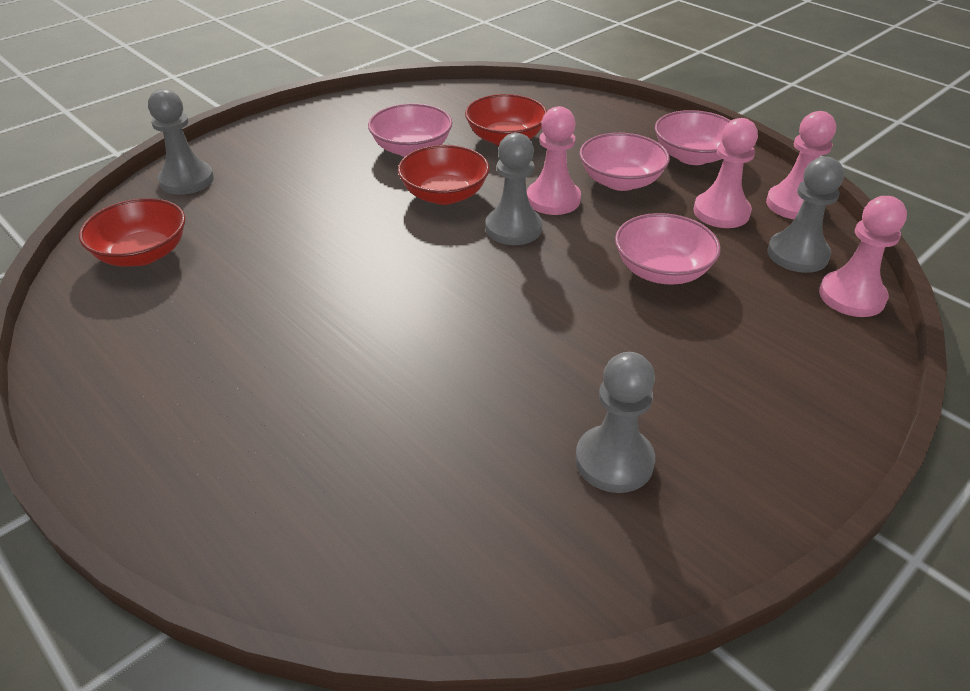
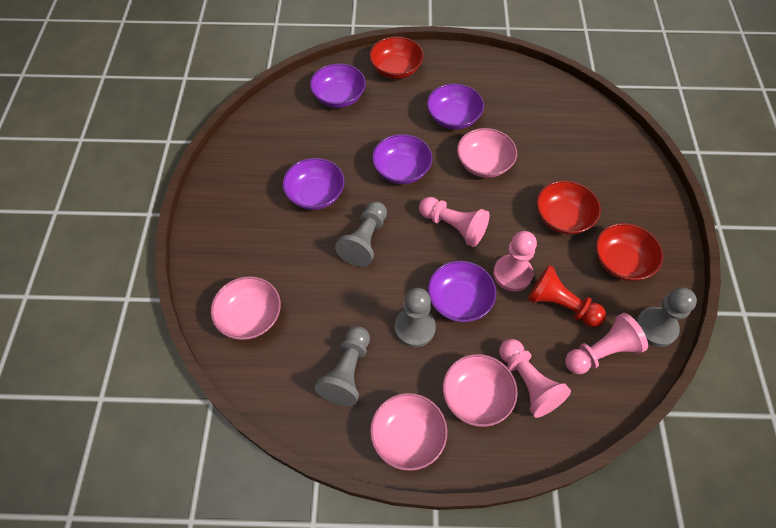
purple bowl: 0 -> 5
red pawn: 0 -> 1

